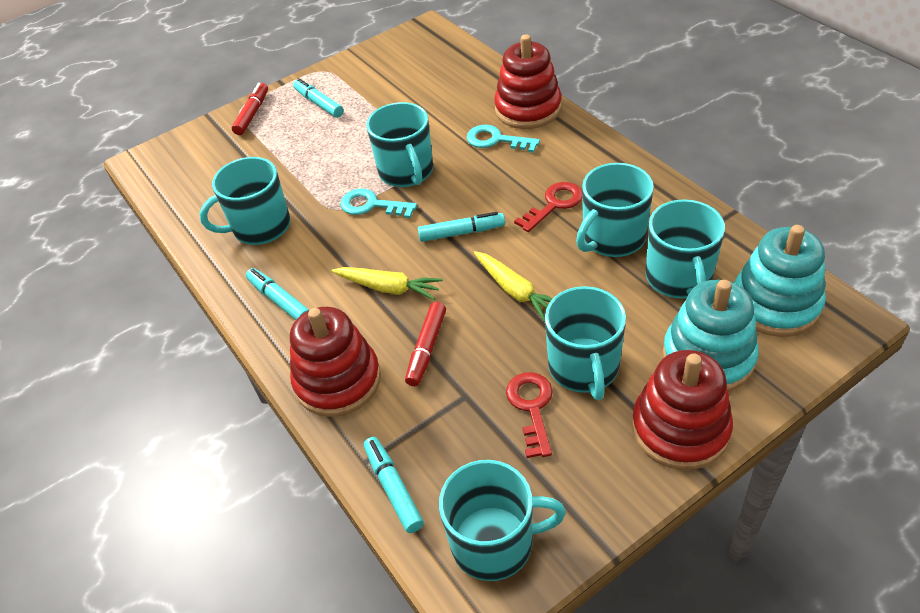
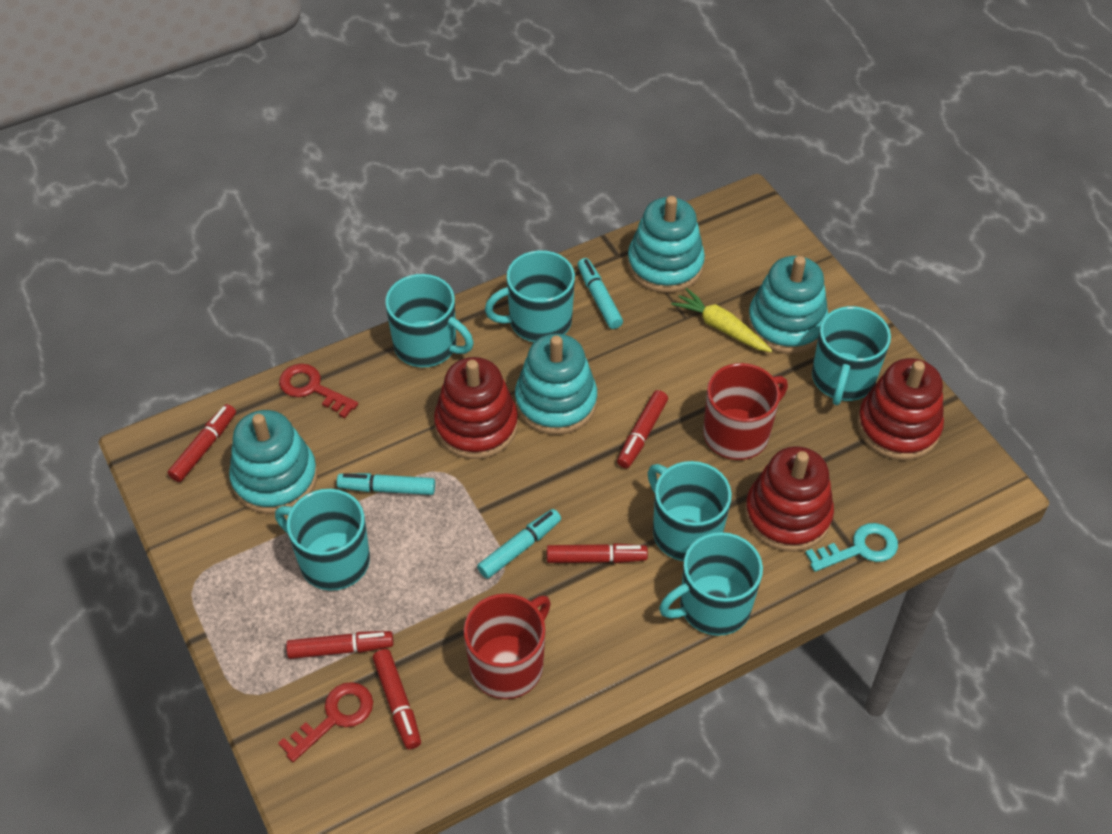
red marker: 2 -> 5
red mug: 0 -> 2
turquoise key: 2 -> 1
turquoise marker: 4 -> 3
turquoise stacking toy: 2 -> 4
yellow carrot: 2 -> 1

